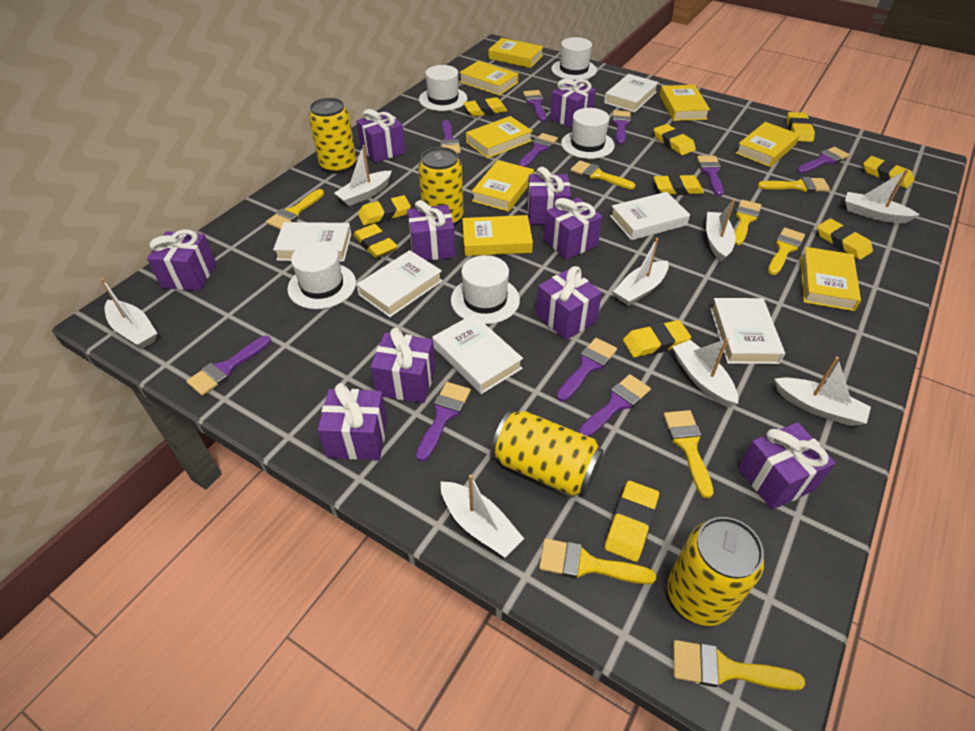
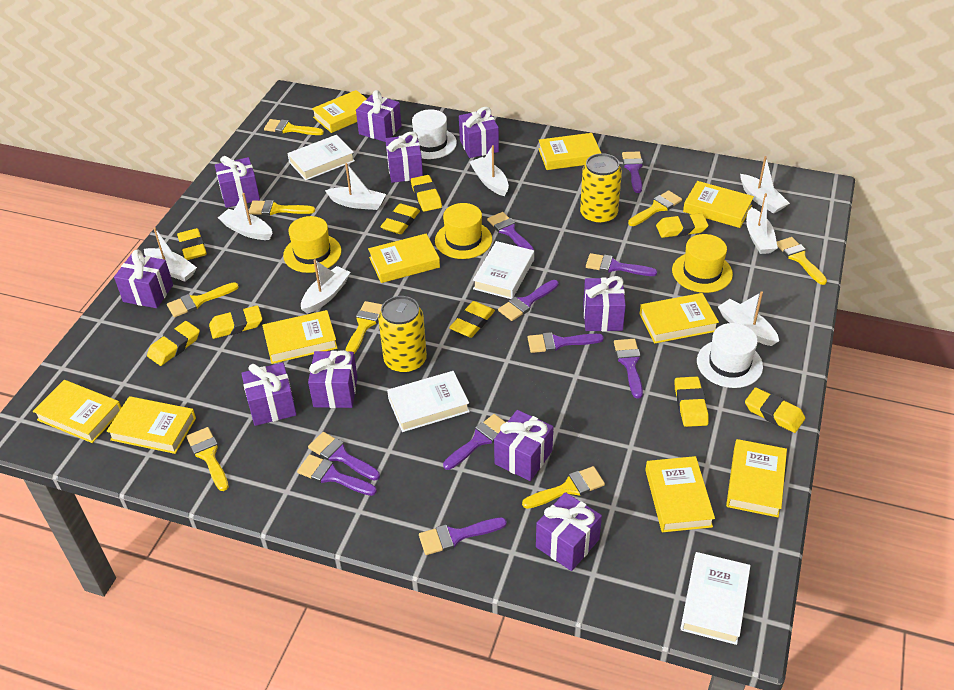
white book: 6 -> 4
white hat: 5 -> 2
yellow book: 8 -> 10
yellow can: 4 -> 2
yellow eraser: 10 -> 9
yellow hat: 0 -> 3

